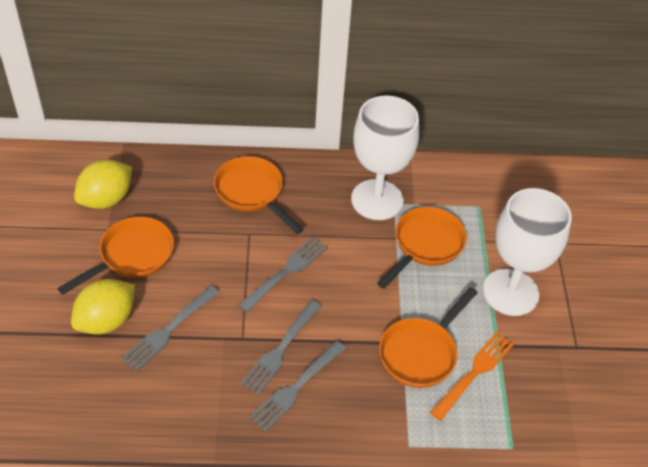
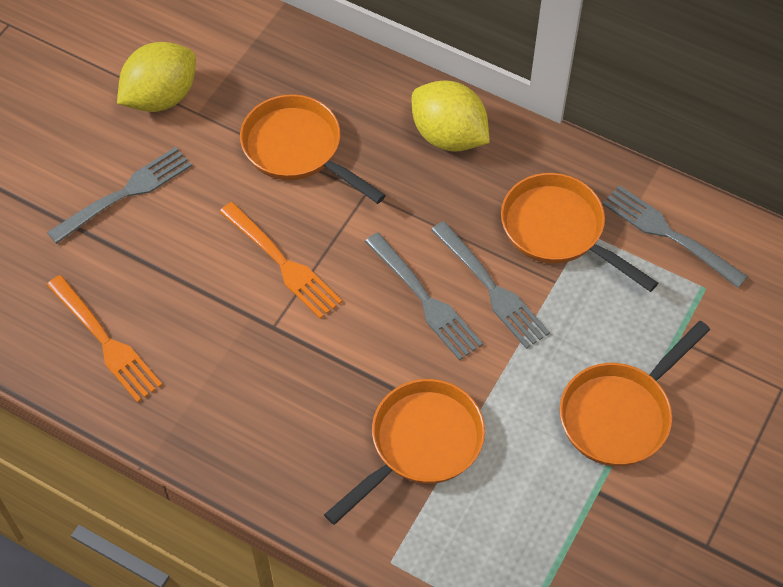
orange fork: 1 -> 2
white goblet: 2 -> 0

